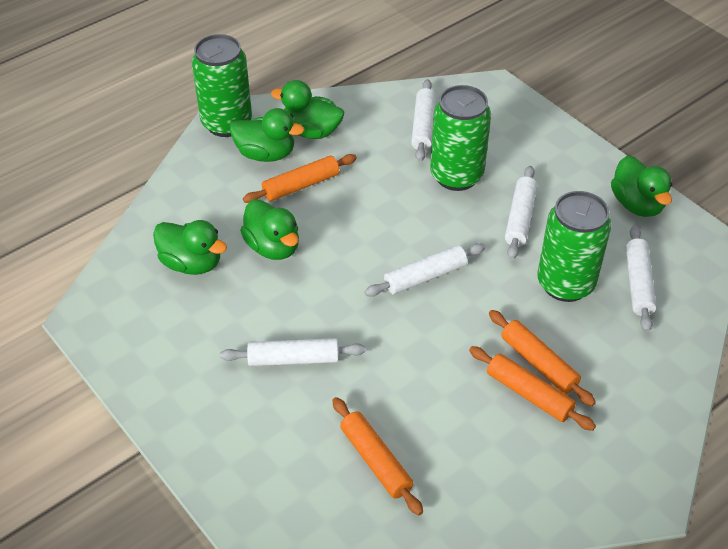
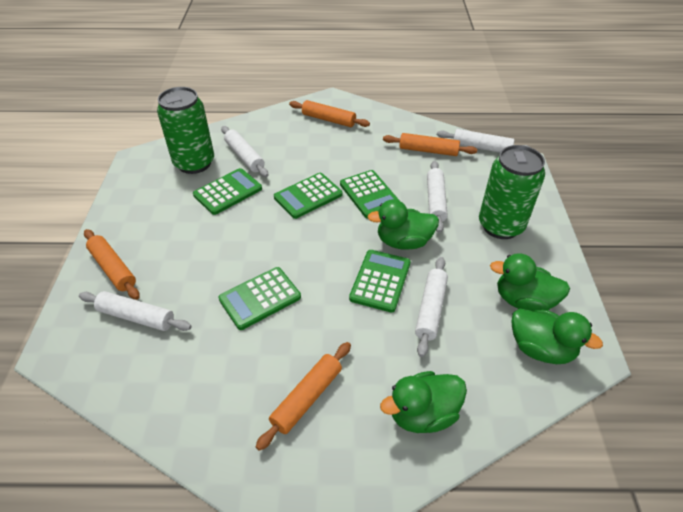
green calculator: 0 -> 5
green can: 3 -> 2
green duck: 5 -> 4

